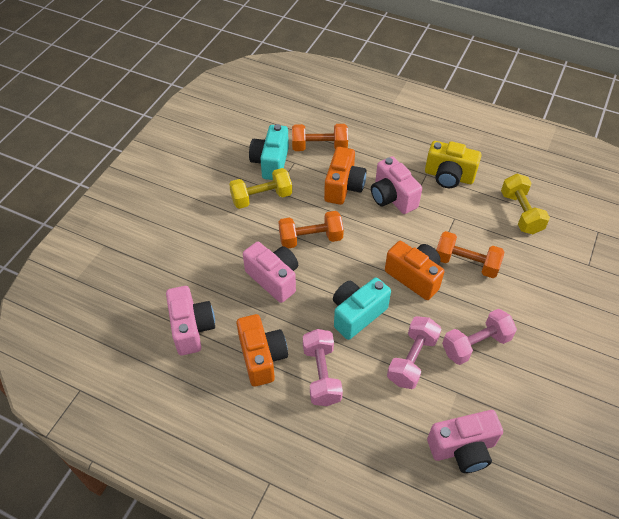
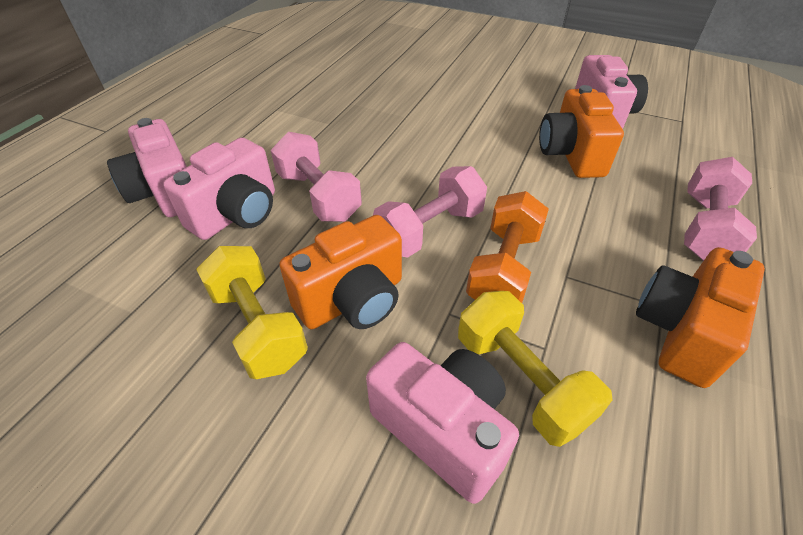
orange dumbbell: 3 -> 1
turquoise camera: 2 -> 0
yellow camera: 1 -> 0

